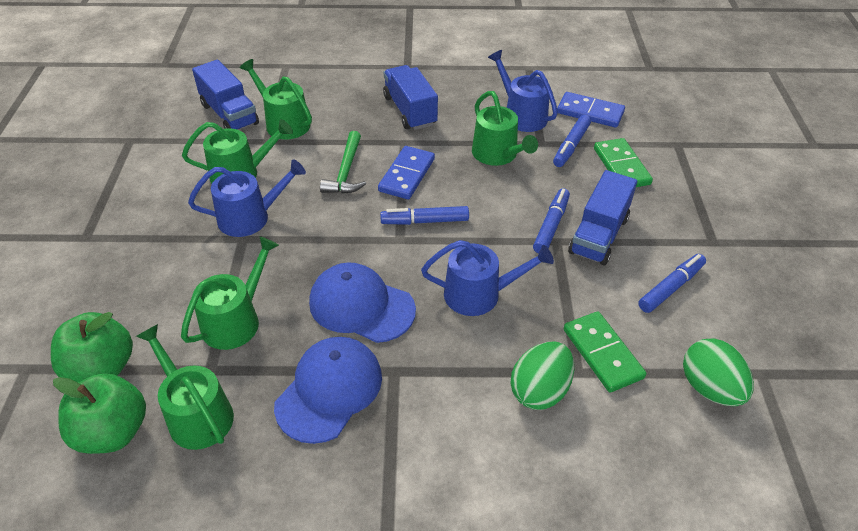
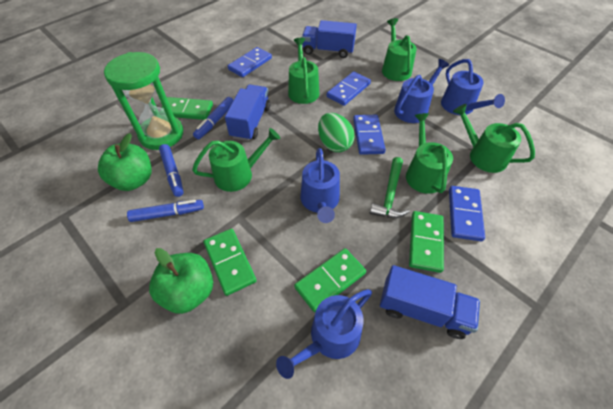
blue cap: 2 -> 0
blue domino: 2 -> 4
blue marker: 4 -> 3
blue watering can: 3 -> 4
green domino: 2 -> 4
green egg: 2 -> 1
green hourglass: 0 -> 1

